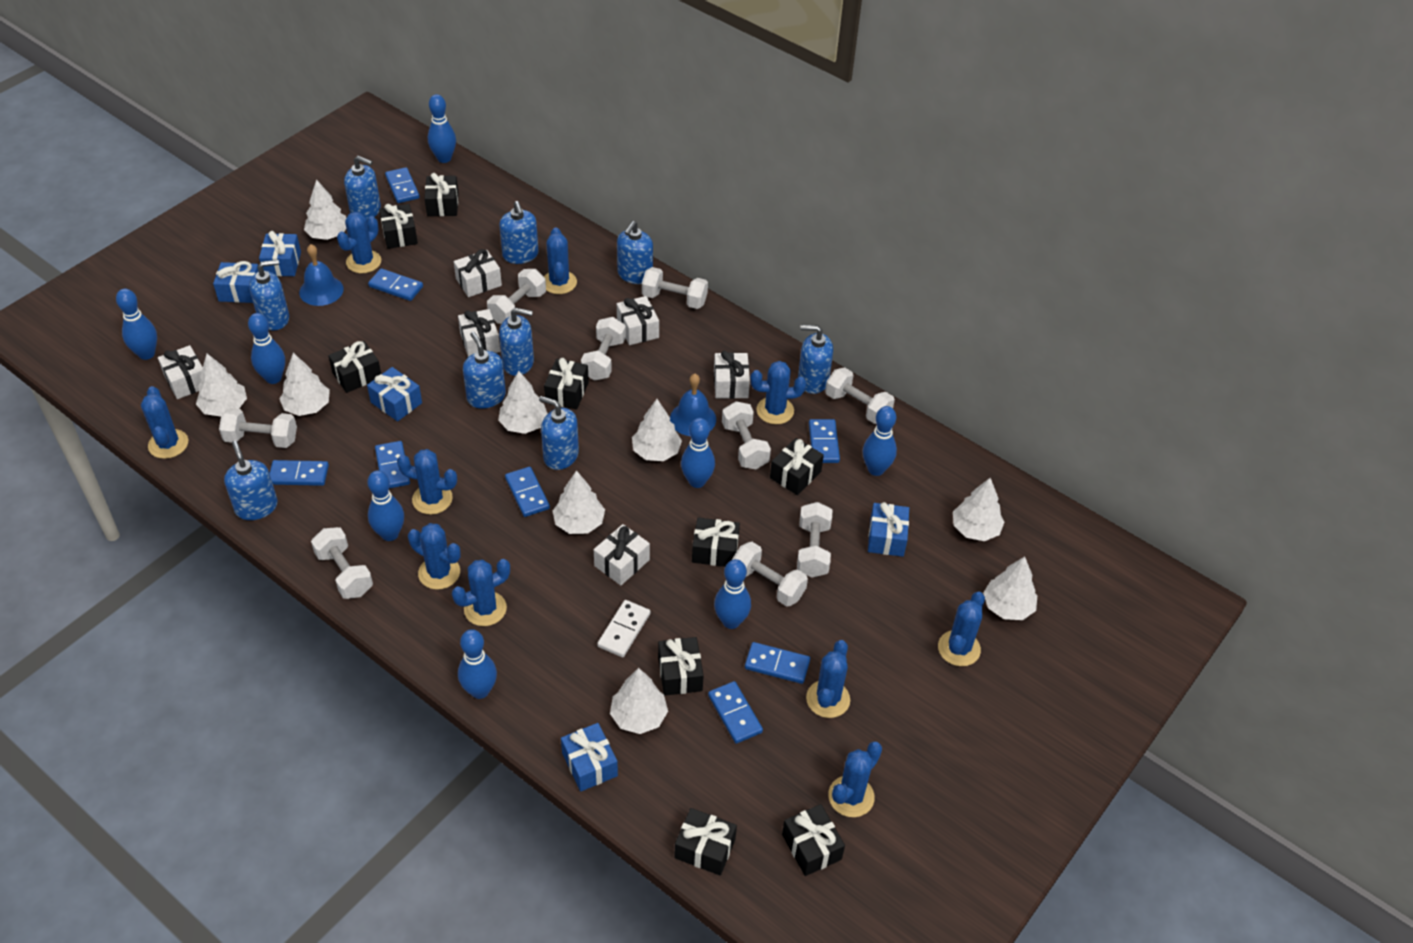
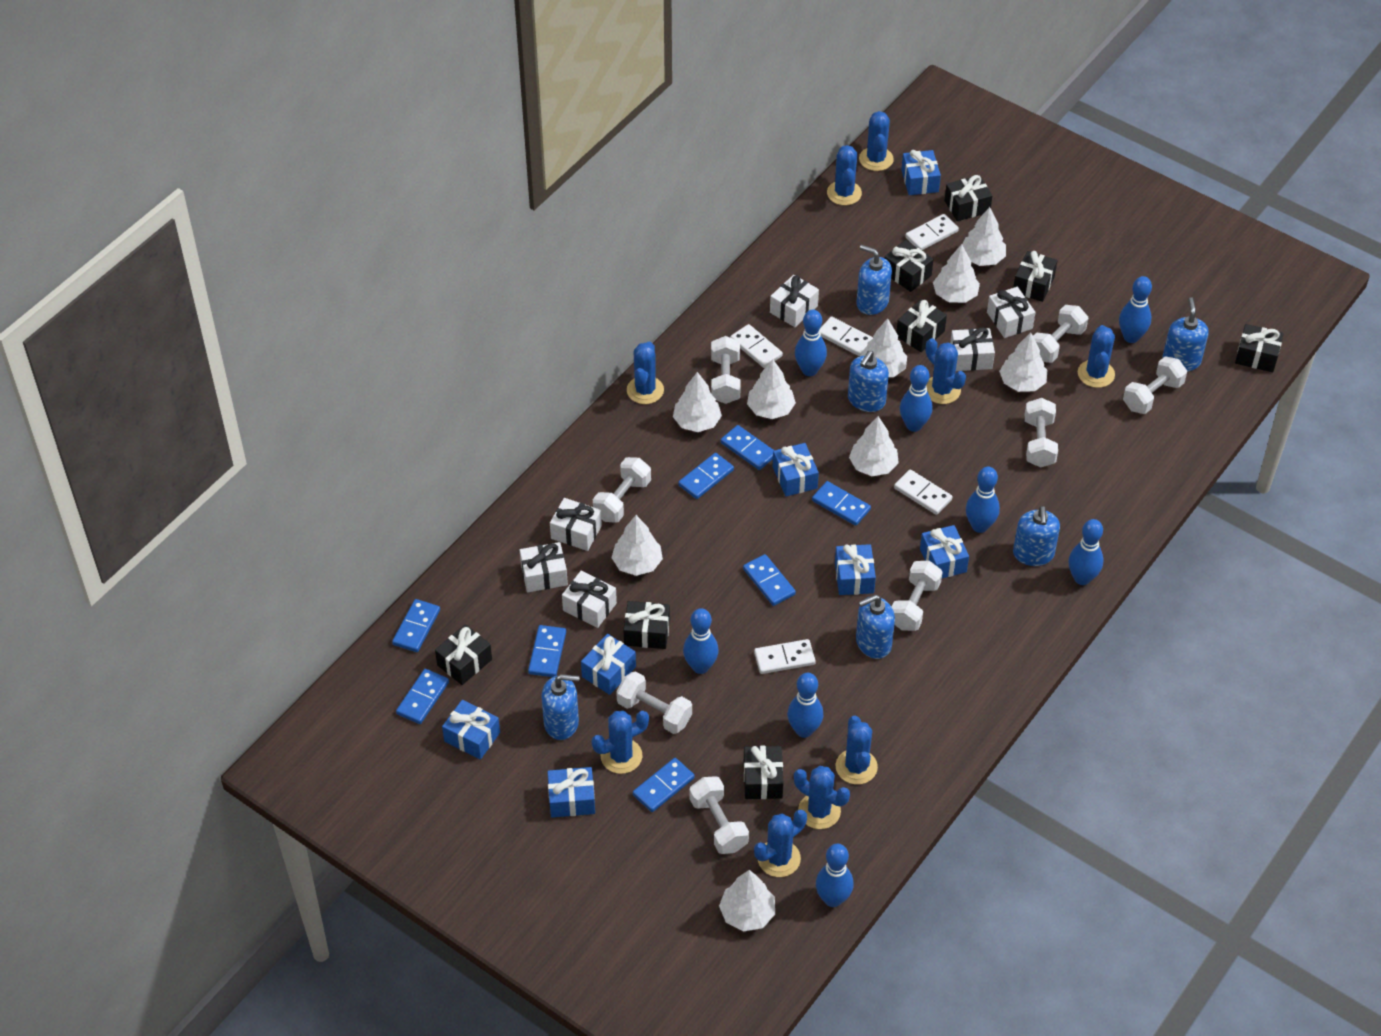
black gift: 9 -> 8
blue bell: 2 -> 0
blue cactus: 10 -> 9
blue gift: 5 -> 7
blue soap dispenser: 9 -> 6
white domino: 1 -> 5
white dumbbell: 9 -> 8

